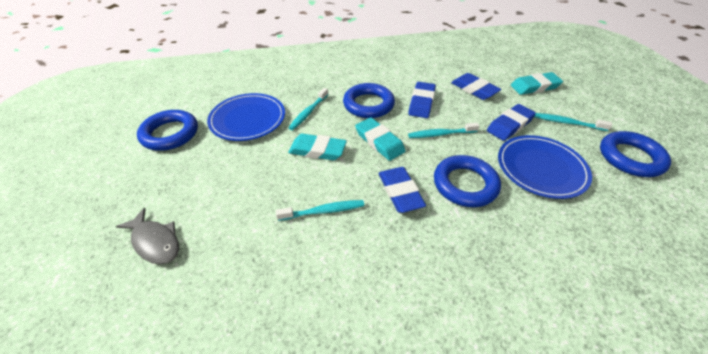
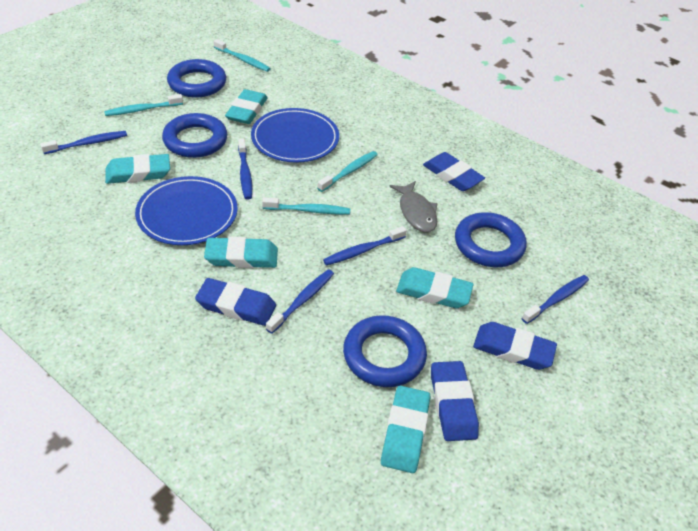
blue toothbrush: 0 -> 5
turquoise eraser: 3 -> 5

